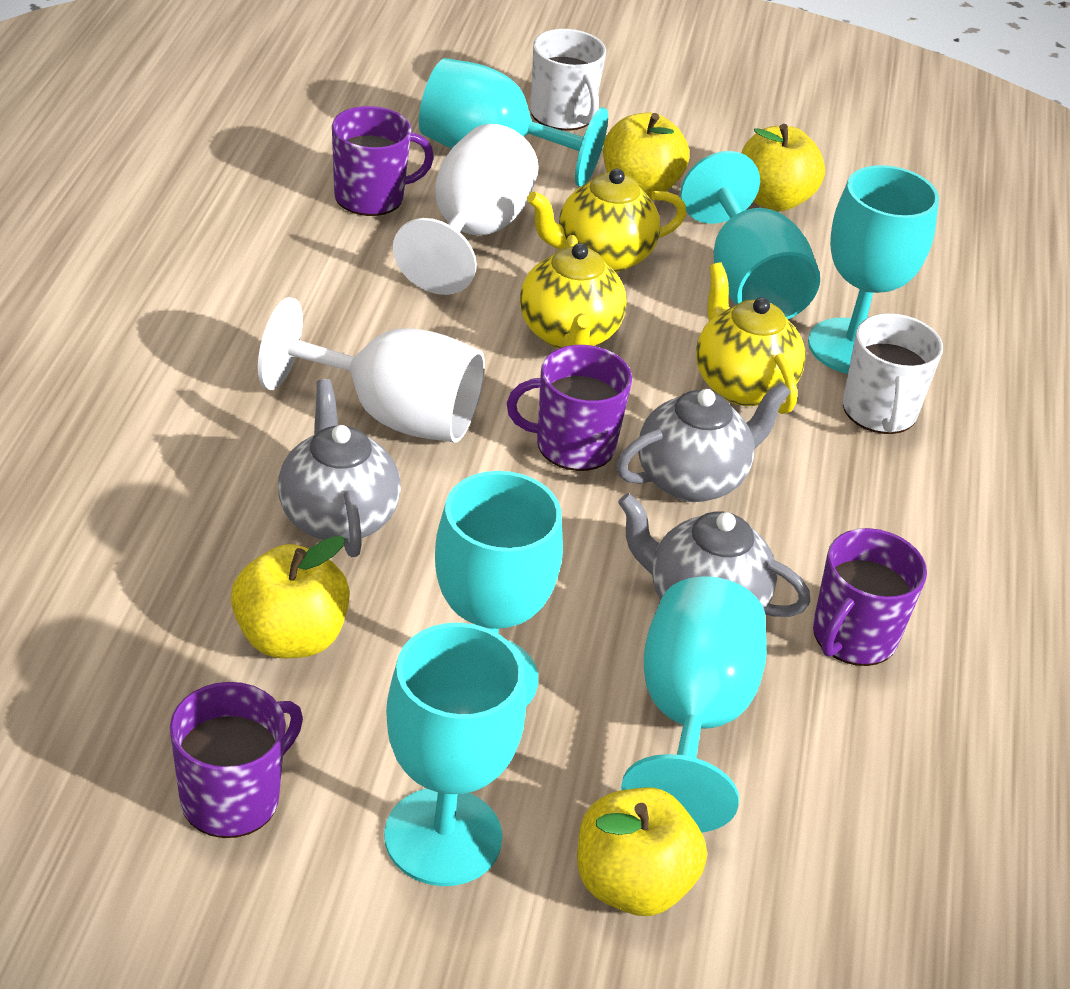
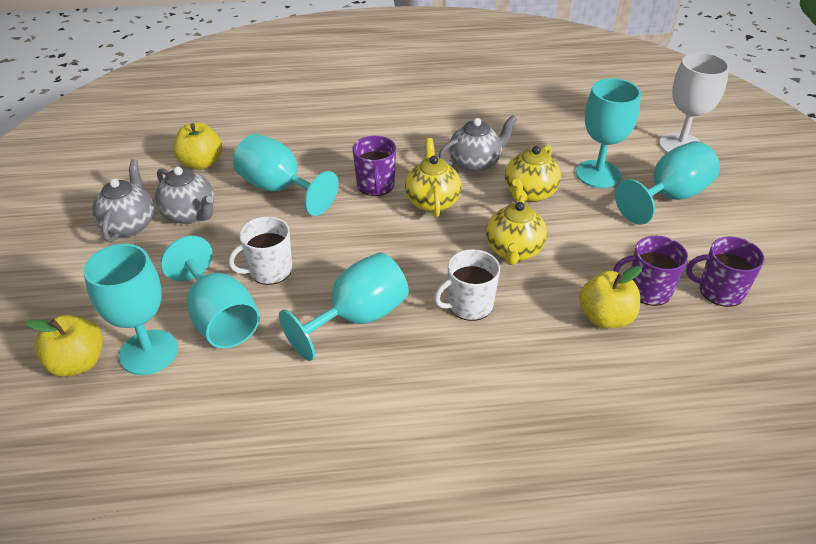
purple mug: 4 -> 3
white goblet: 2 -> 1
yellow apple: 4 -> 3

